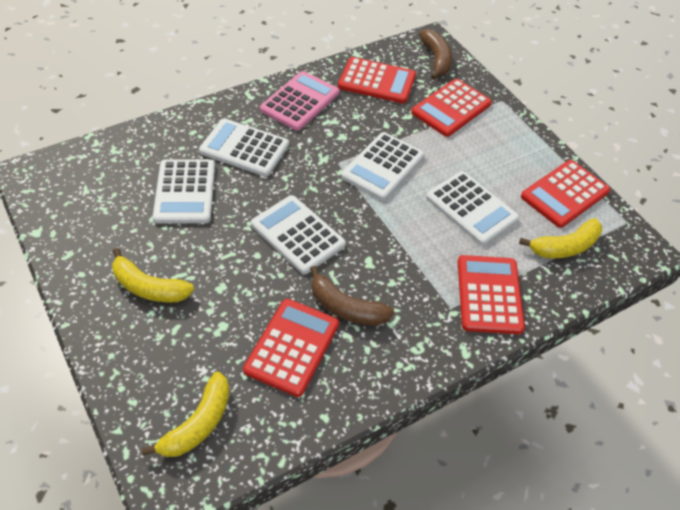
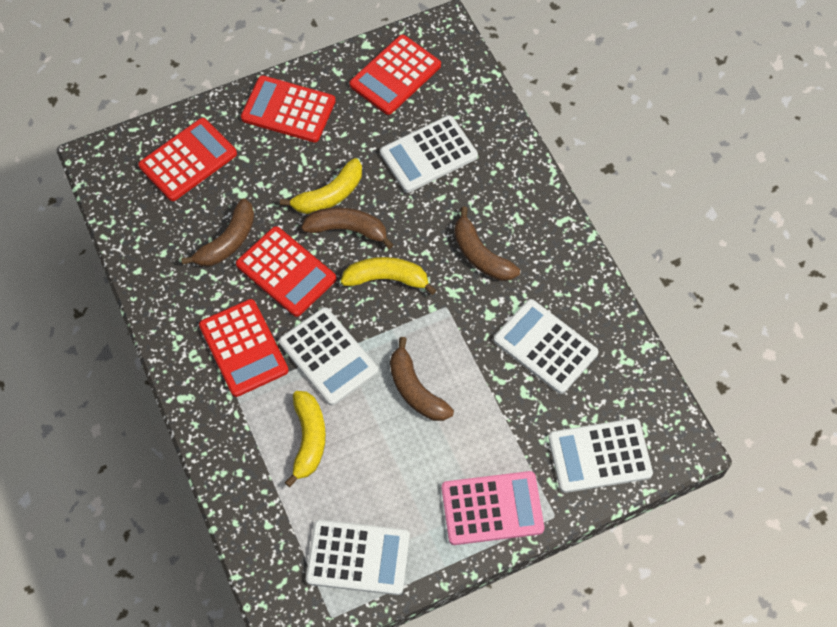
brown banana: 2 -> 4

